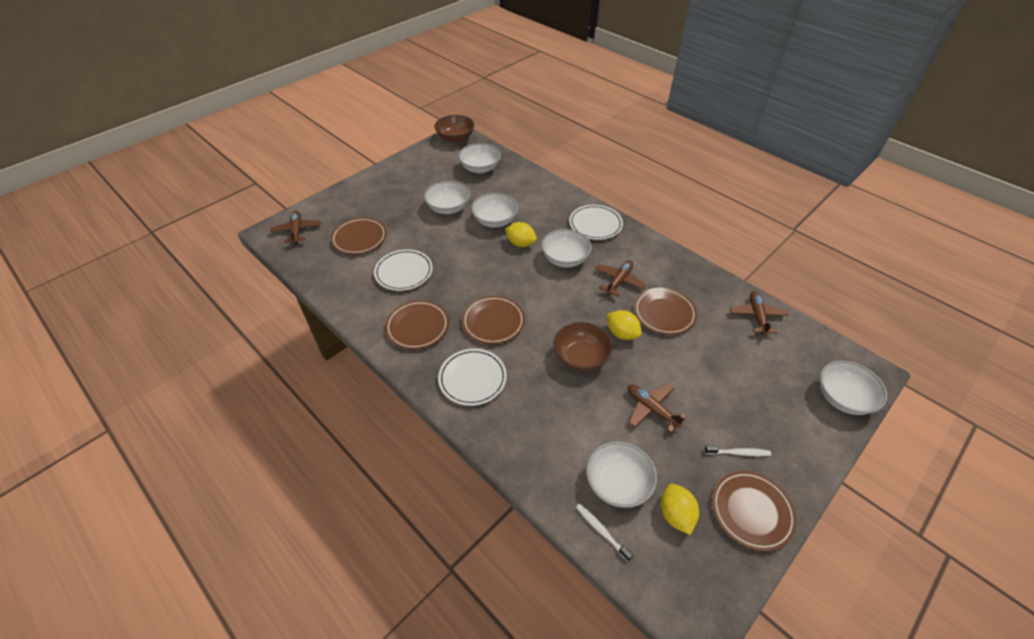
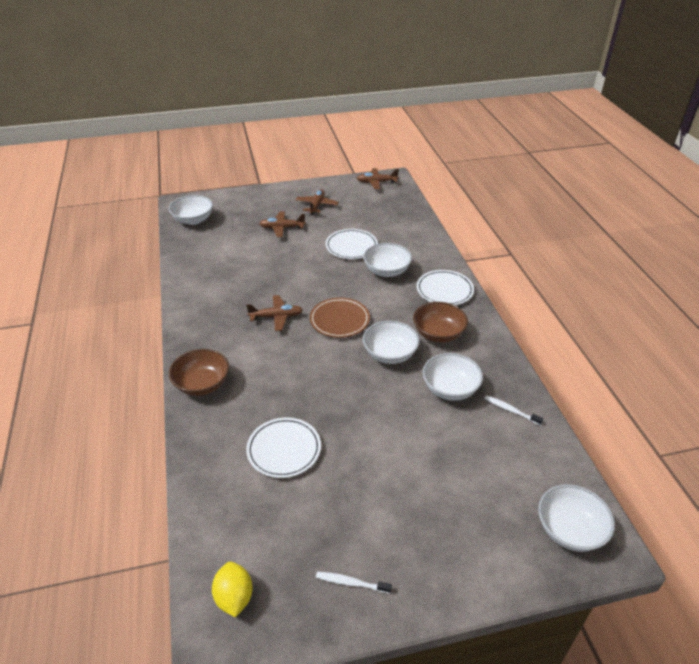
brown plate: 5 -> 1
white bowl: 6 -> 5
yellow lemon: 3 -> 1

